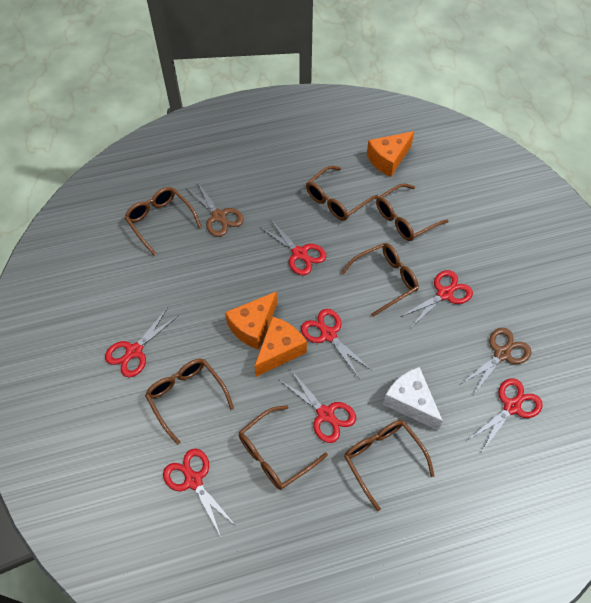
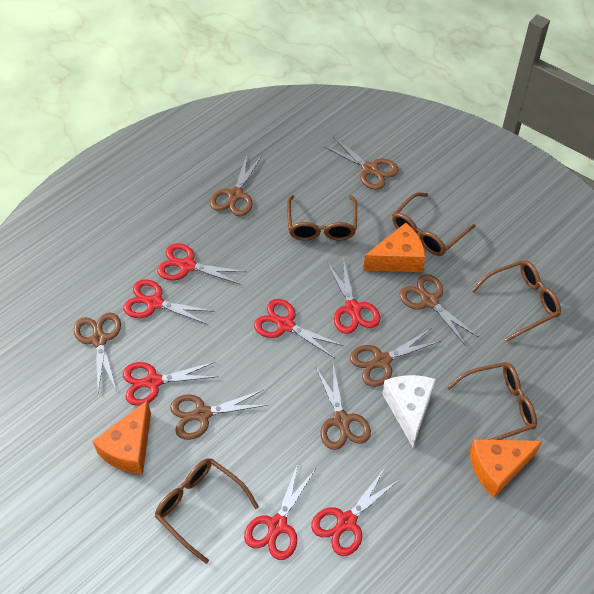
brown glasses: 7 -> 5
brown scissors: 2 -> 7

